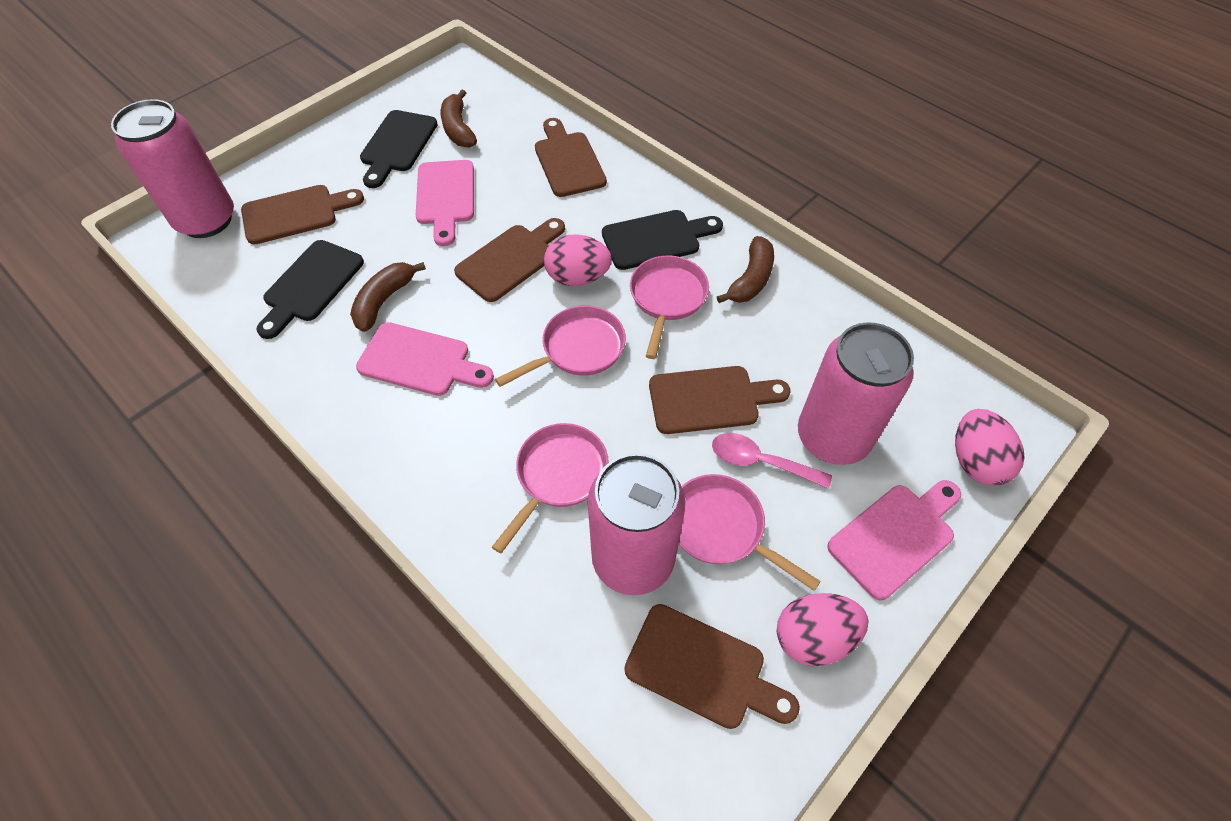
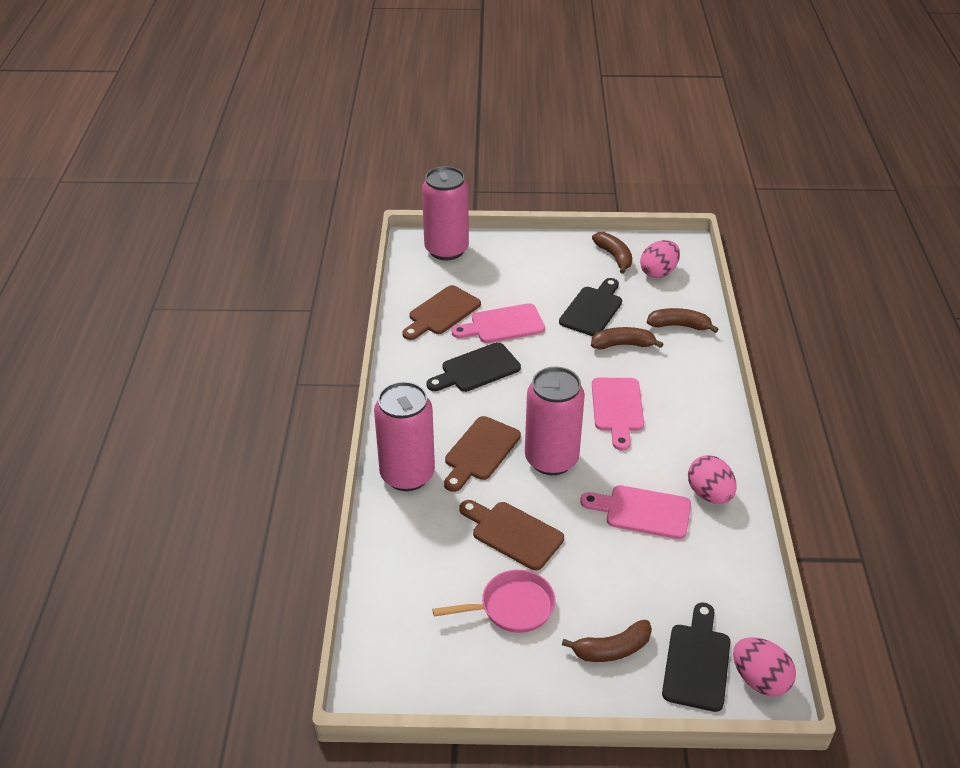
brown banana: 3 -> 4
brown cutting board: 5 -> 3
pink pan: 4 -> 1
pink spoon: 1 -> 0

